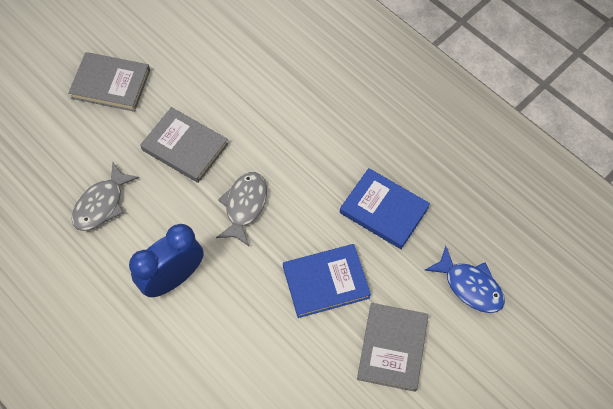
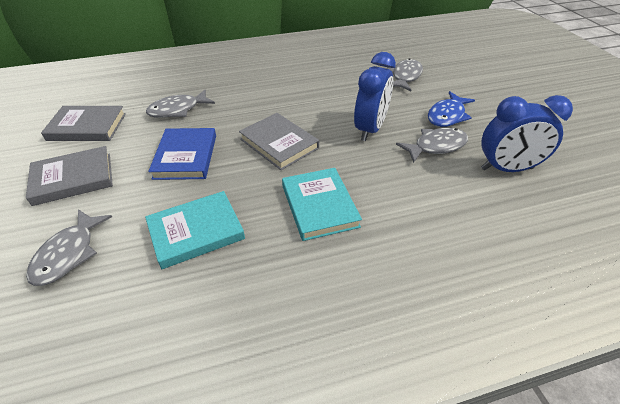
blue book: 2 -> 1
blue clock: 1 -> 2
grey fish: 2 -> 4
turquoise book: 0 -> 2

